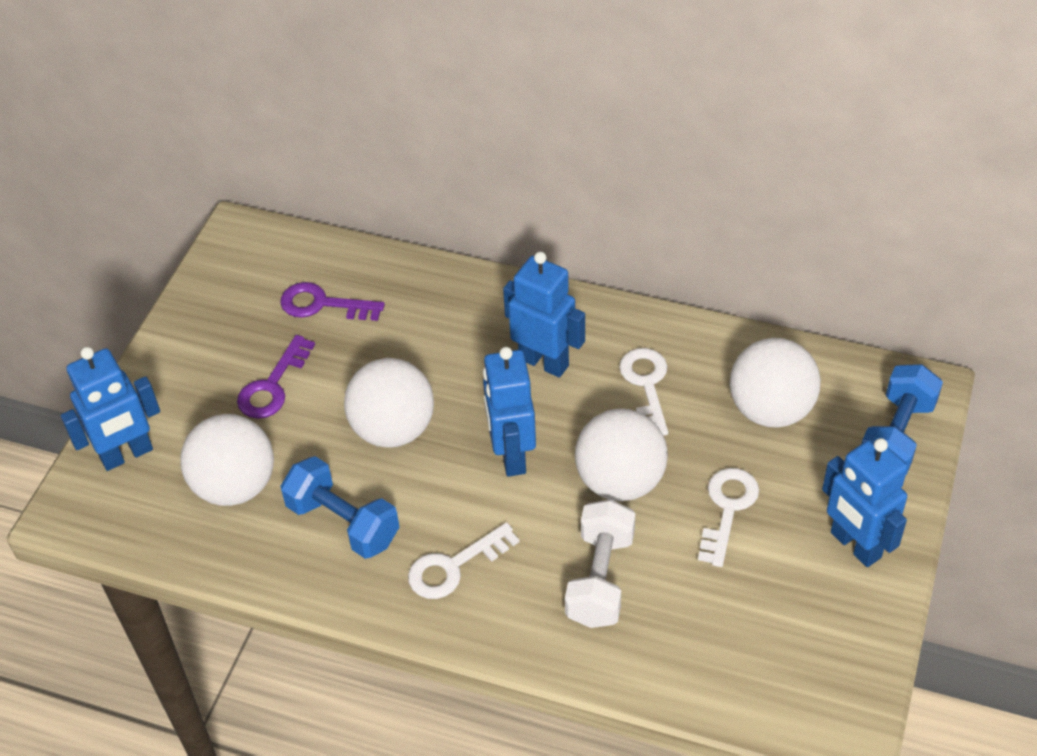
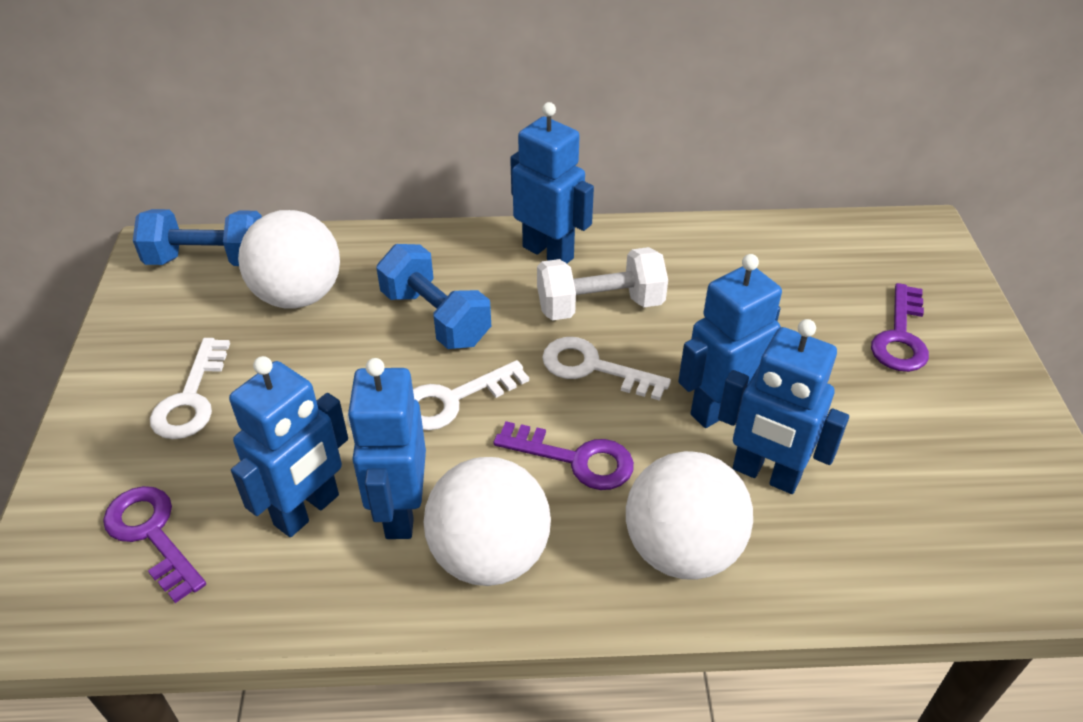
blue robot: 4 -> 5
purple key: 2 -> 3
white ball: 4 -> 3

